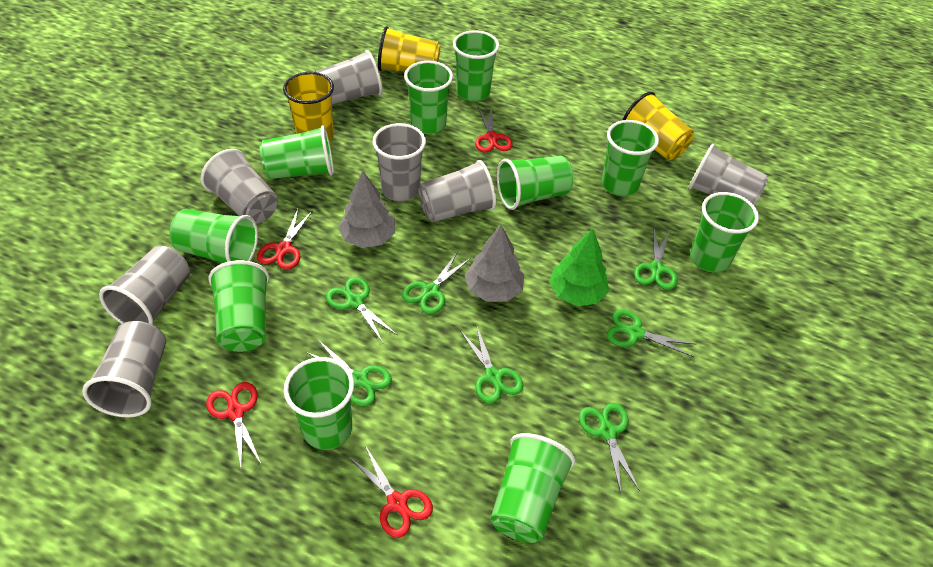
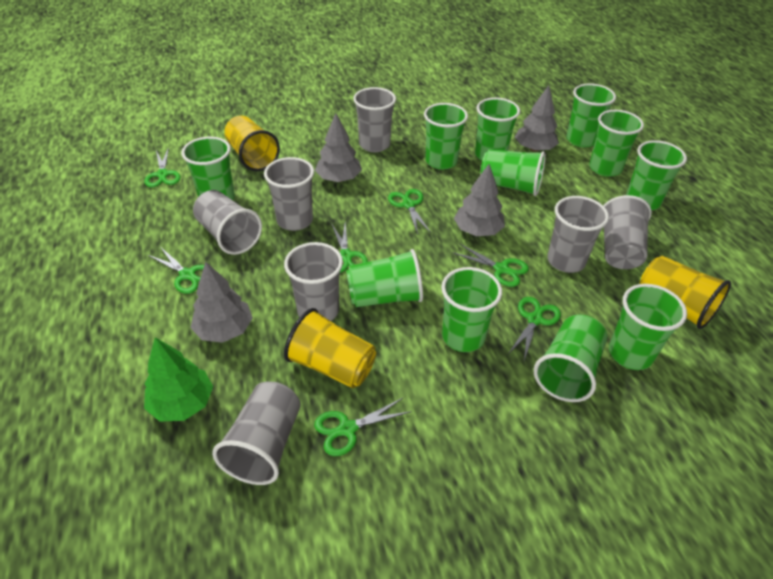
green cup: 10 -> 11
grey tree: 2 -> 4
red scissors: 4 -> 0

